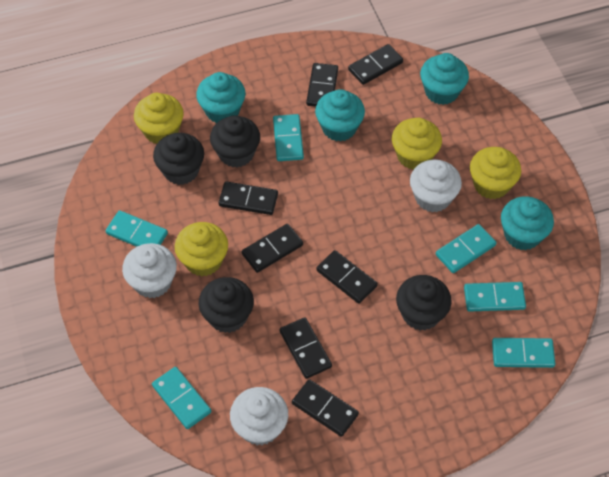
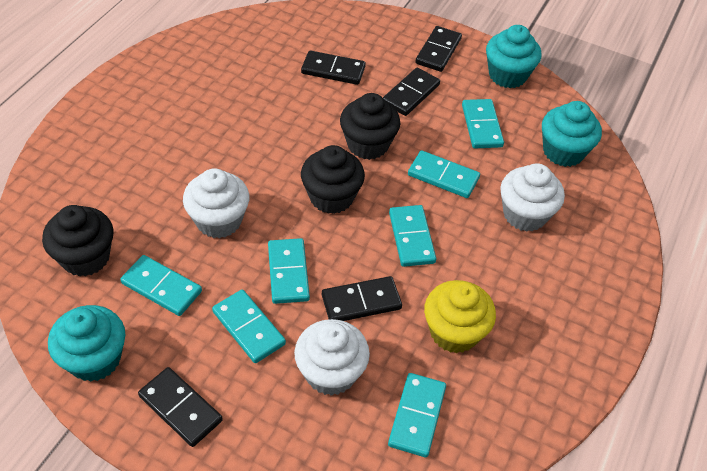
black cupcake: 4 -> 3
black domino: 7 -> 5
turquoise cupcake: 4 -> 3
turquoise domino: 6 -> 7
yellow cupcake: 4 -> 1

